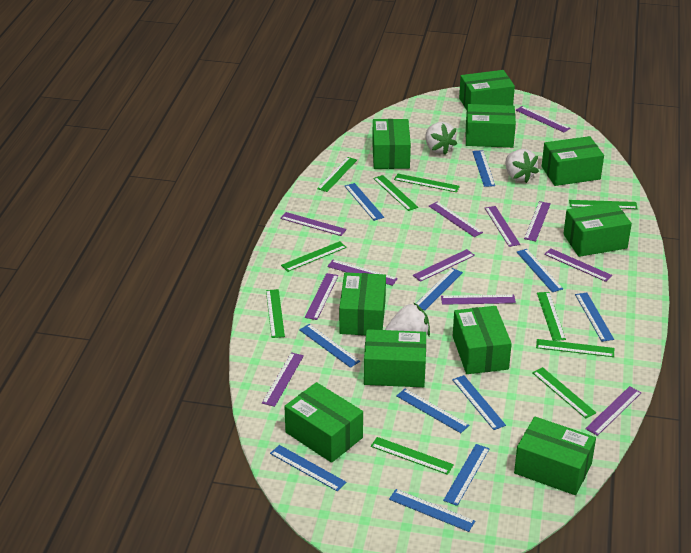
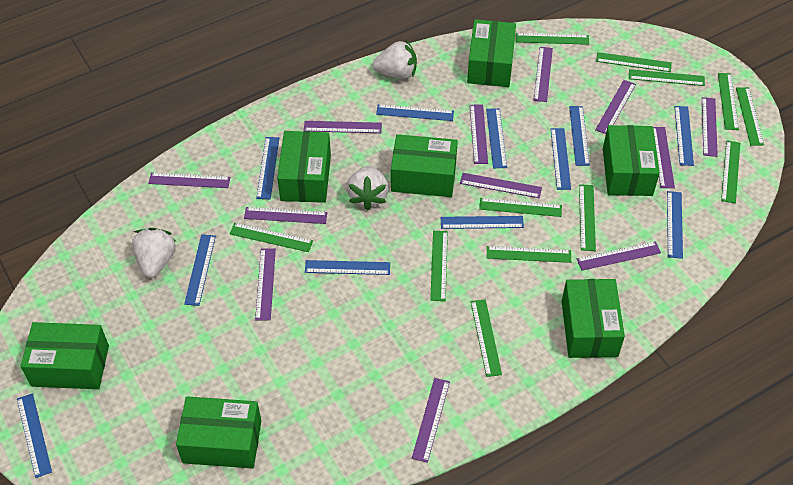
green box: 10 -> 7
green ruler: 10 -> 12

